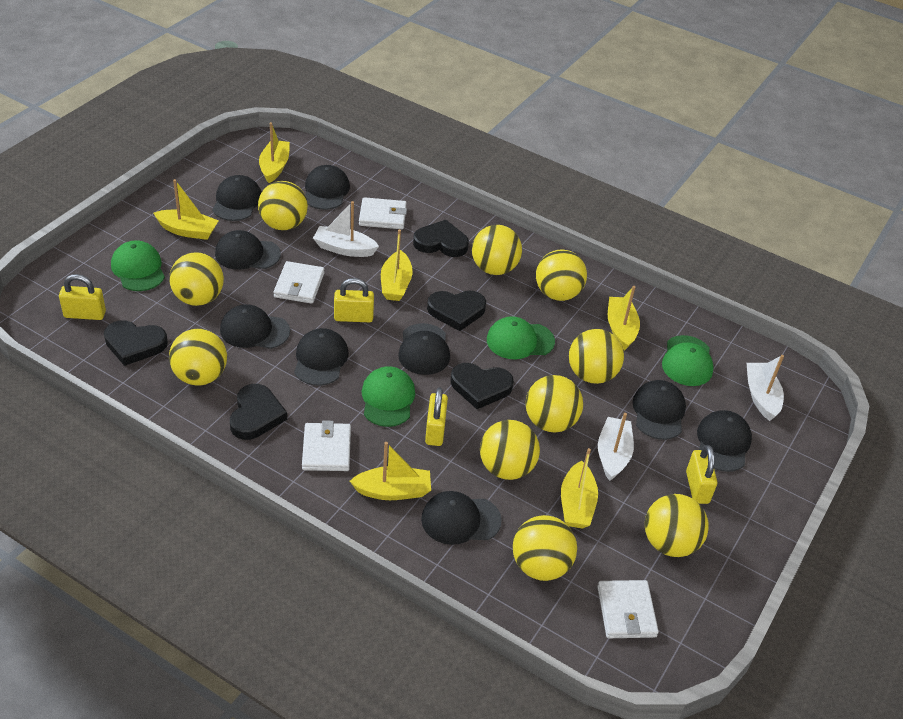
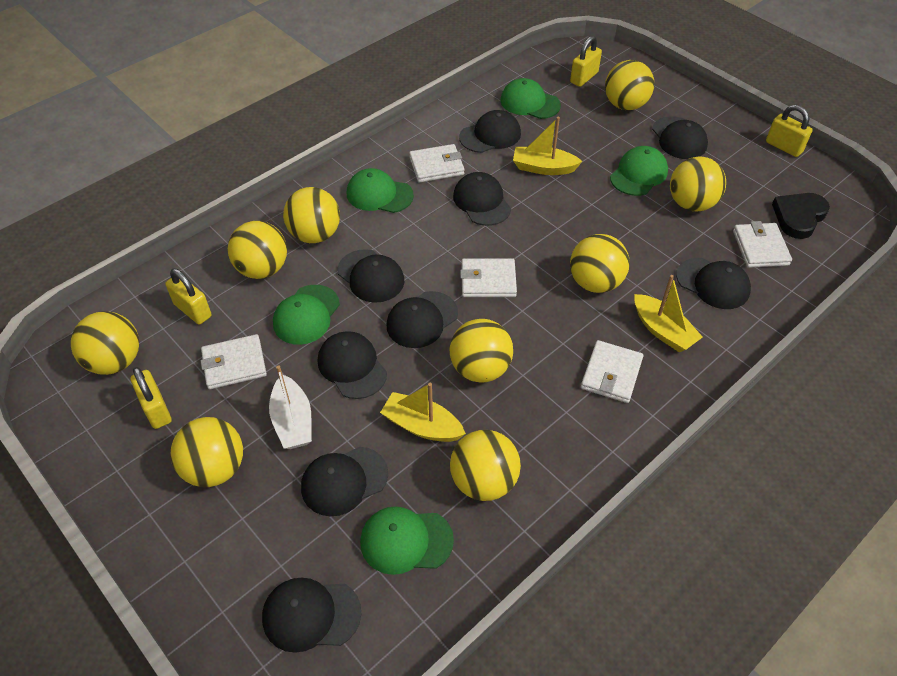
black heart: 5 -> 1
green cap: 4 -> 5
white boat: 3 -> 1
white wallet: 4 -> 5
yellow ball: 10 -> 9
yellow boat: 6 -> 3

